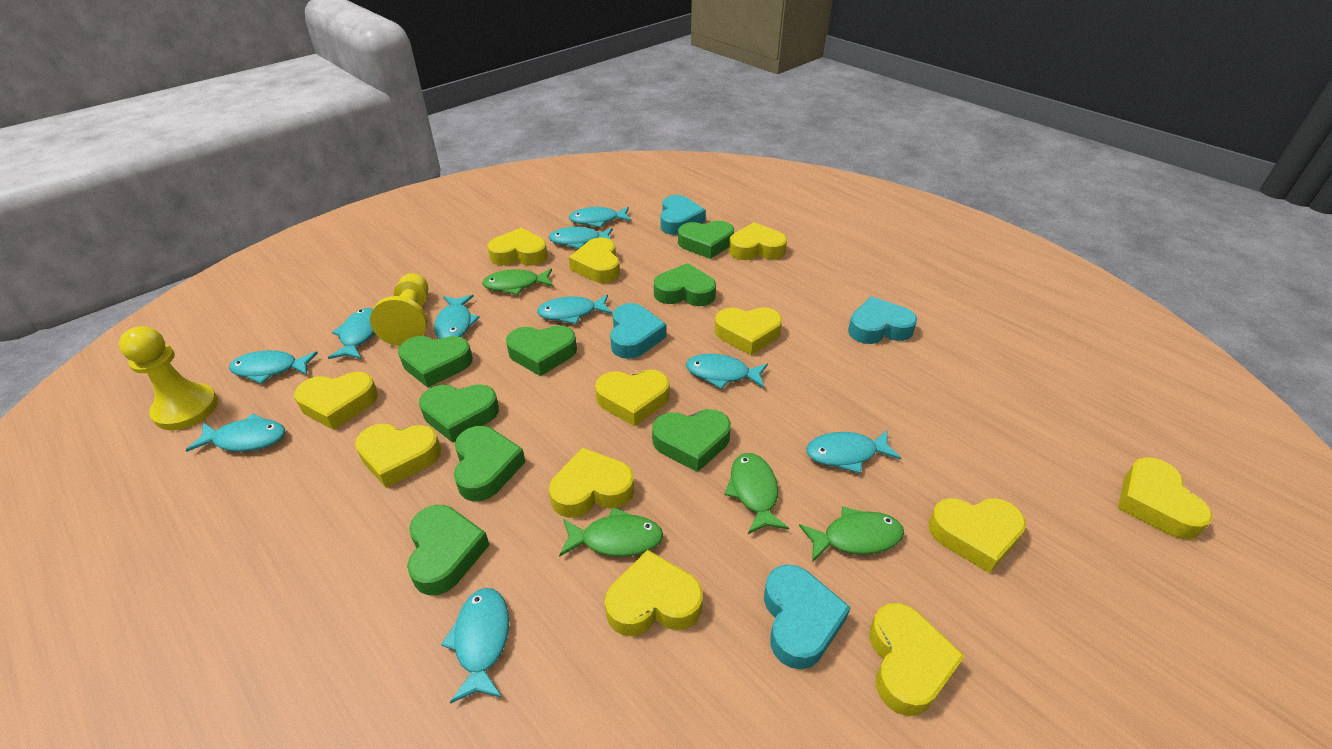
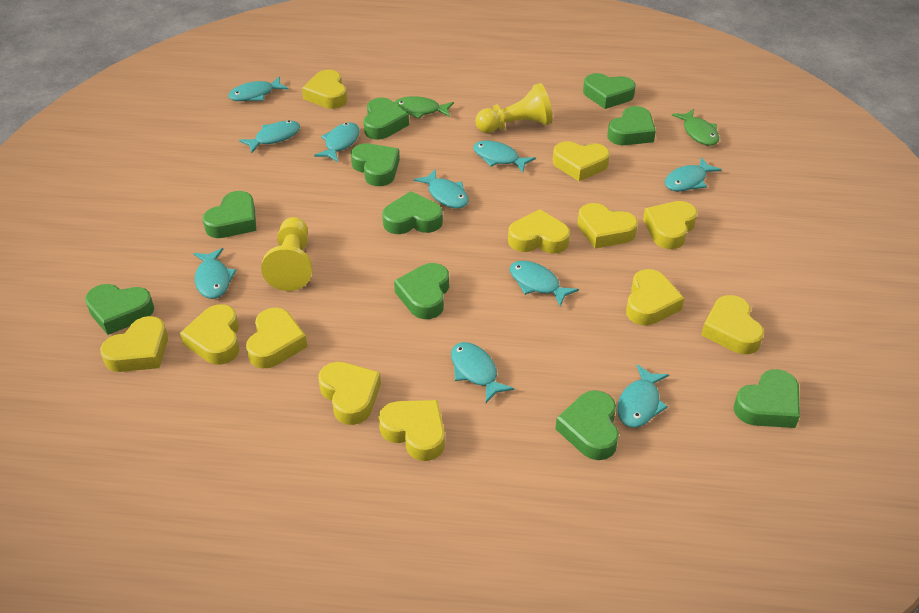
green fish: 4 -> 2
green heart: 8 -> 10
turquoise heart: 4 -> 0

